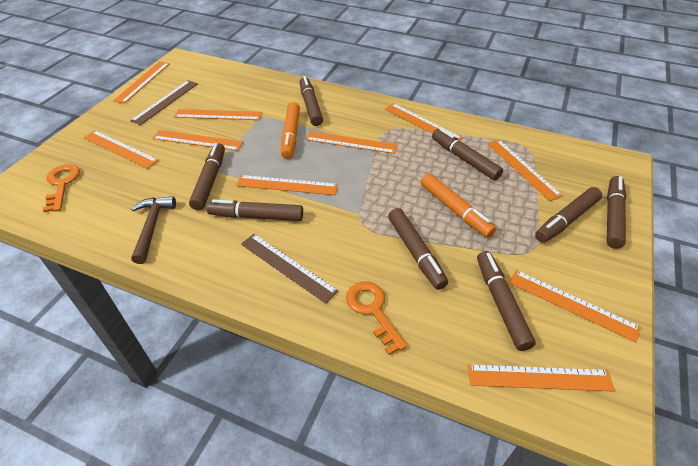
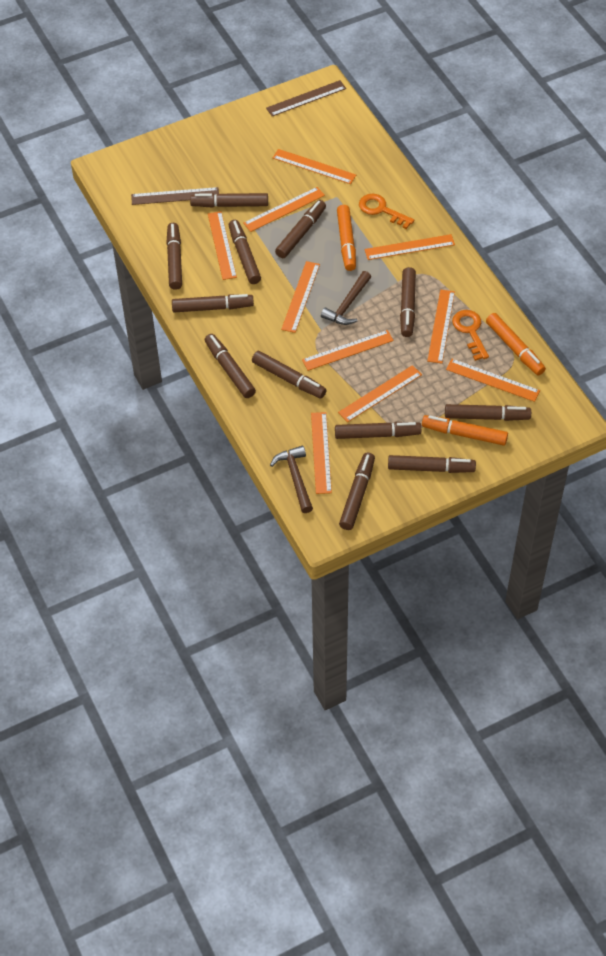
brown hammer: 1 -> 2
brown marker: 8 -> 12
orange marker: 2 -> 3

